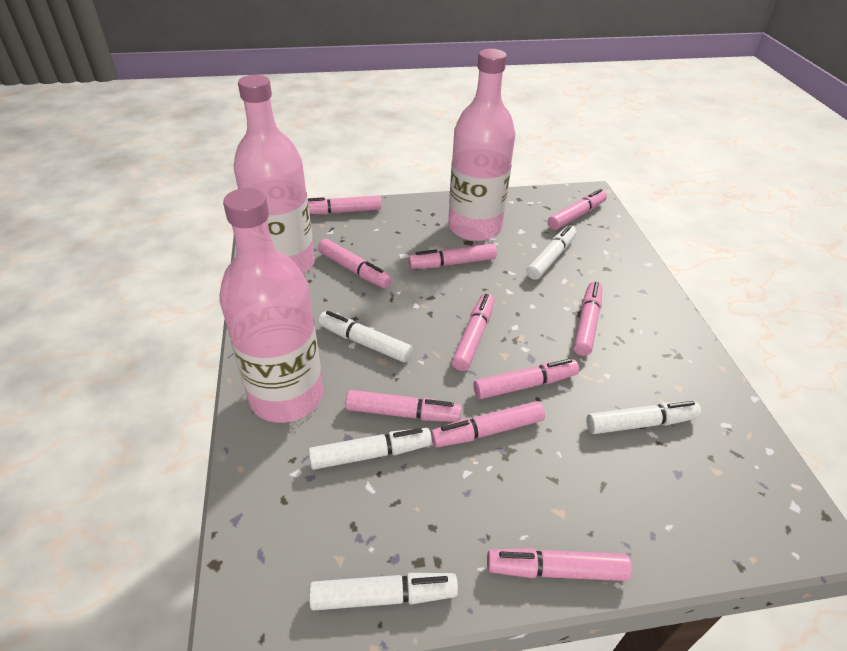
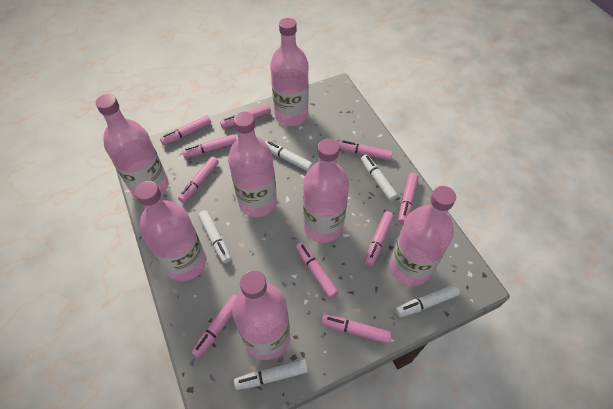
pink bottle: 3 -> 7

